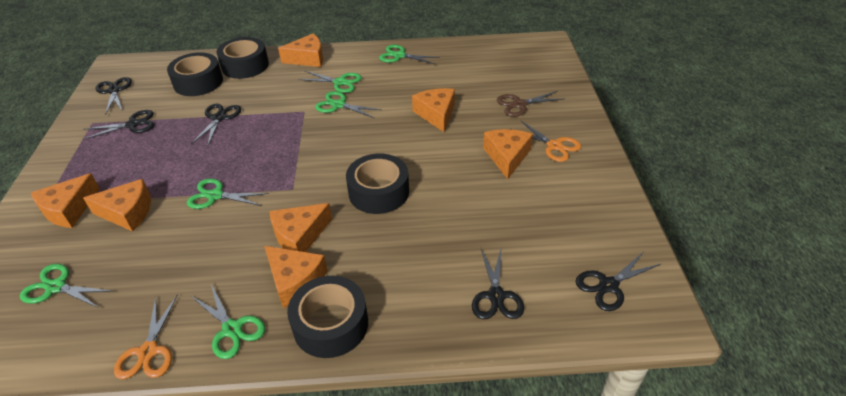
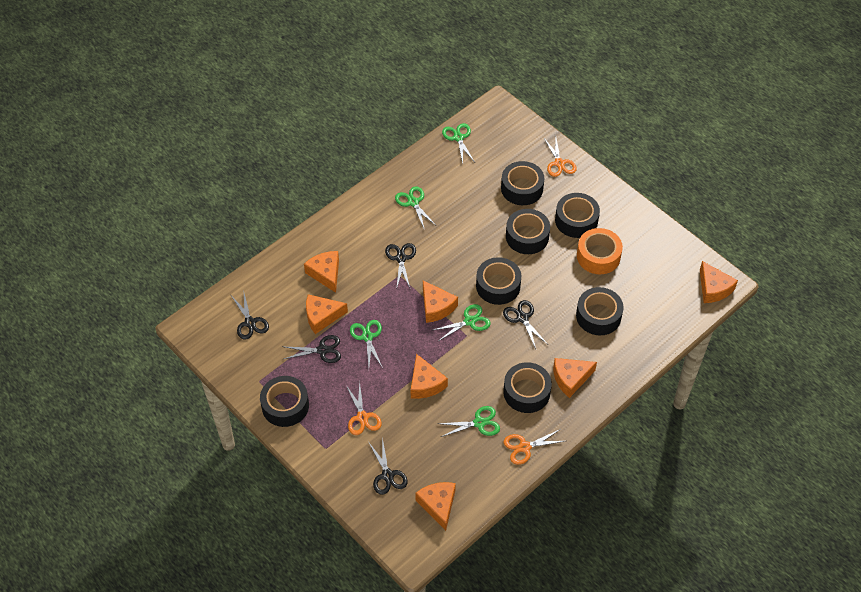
black tape: 4 -> 7
brown scissors: 1 -> 0
green scissors: 6 -> 5
orange scissors: 2 -> 3
orange tape: 0 -> 1

